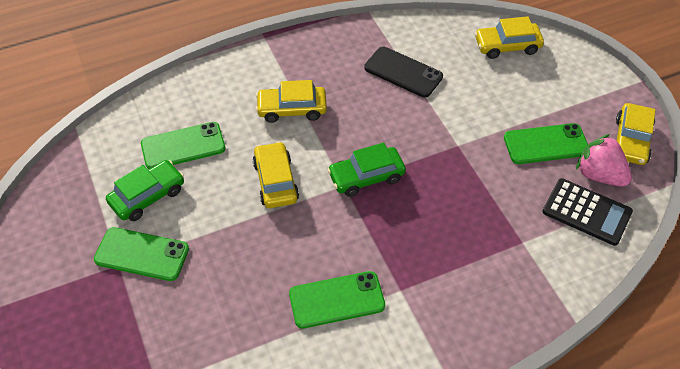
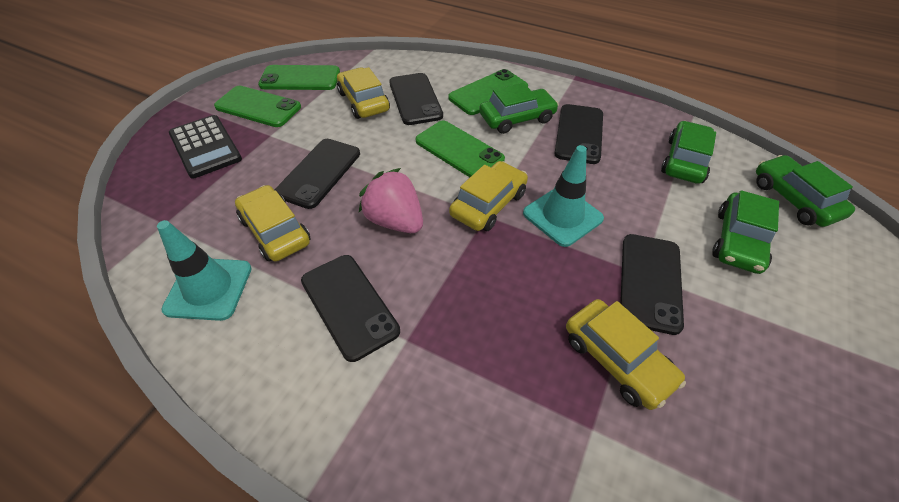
black phone: 1 -> 5
green car: 2 -> 4
turquoise traffic cone: 0 -> 2

